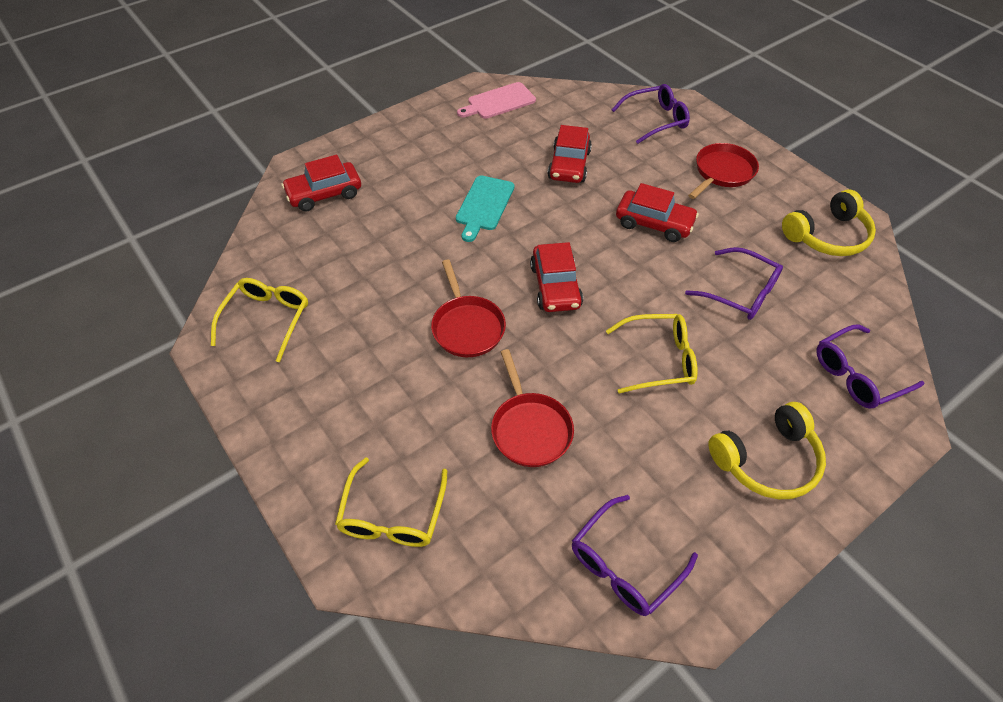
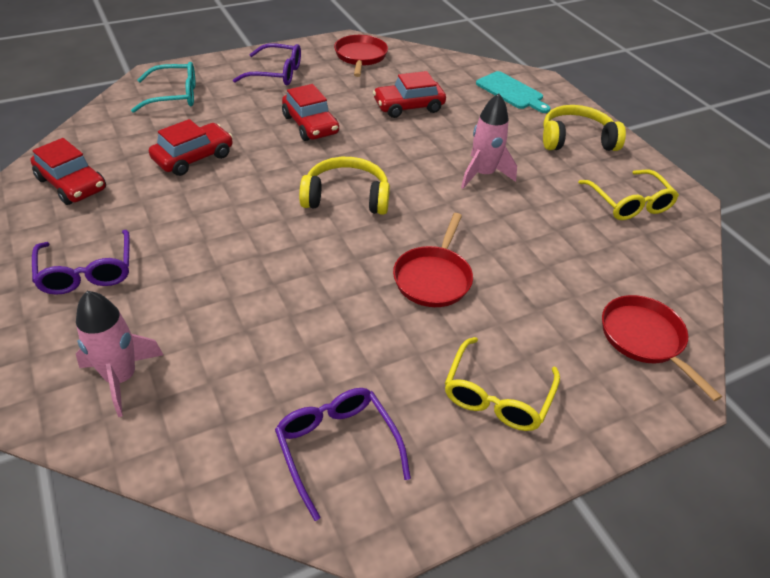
pink cutting board: 1 -> 0
pink rocket: 0 -> 2
purple glasses: 4 -> 3
turquoise glasses: 0 -> 1
yellow glasses: 3 -> 2

